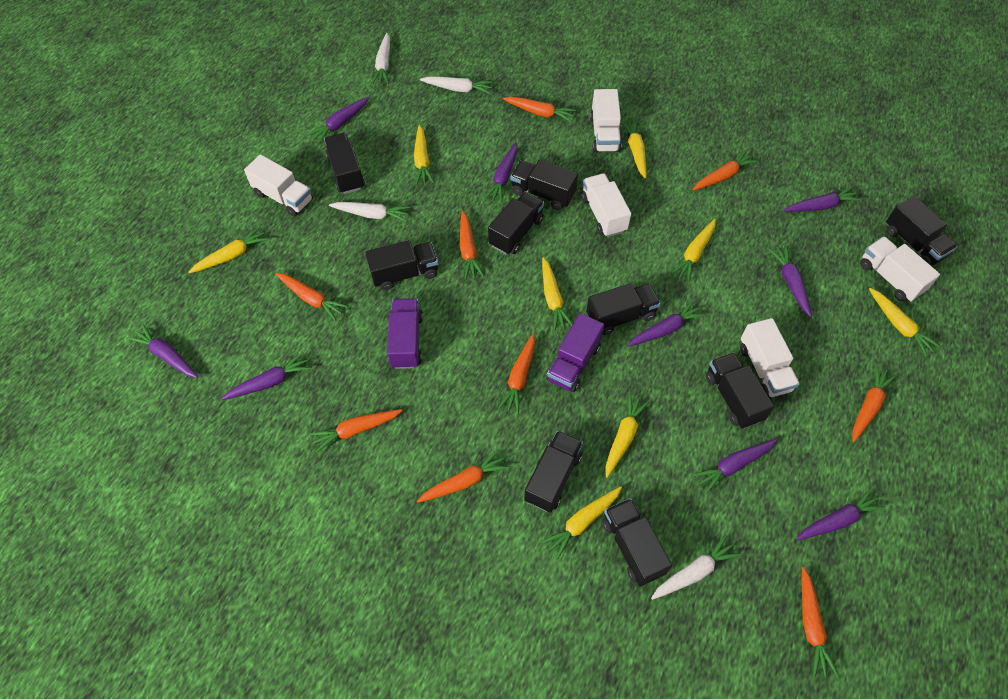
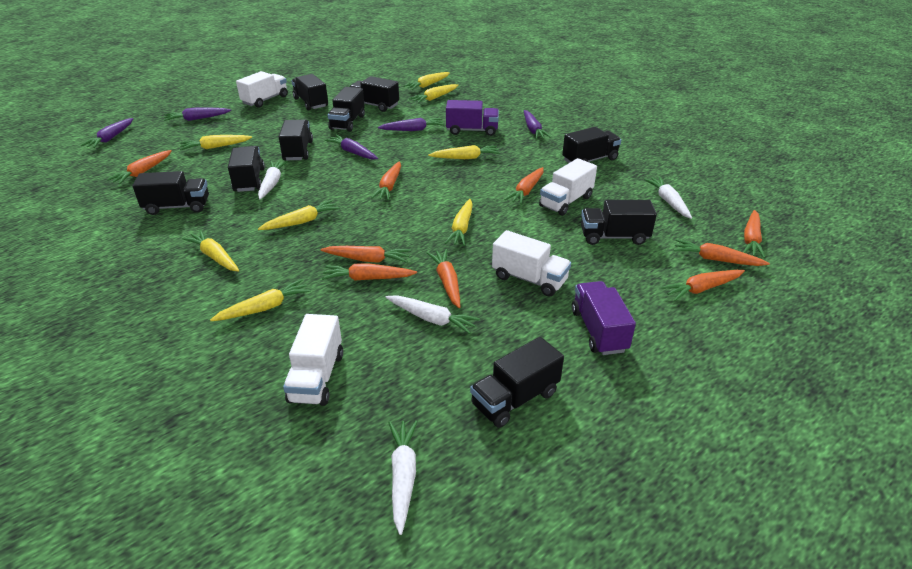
purple carrot: 9 -> 5
white truck: 5 -> 4

